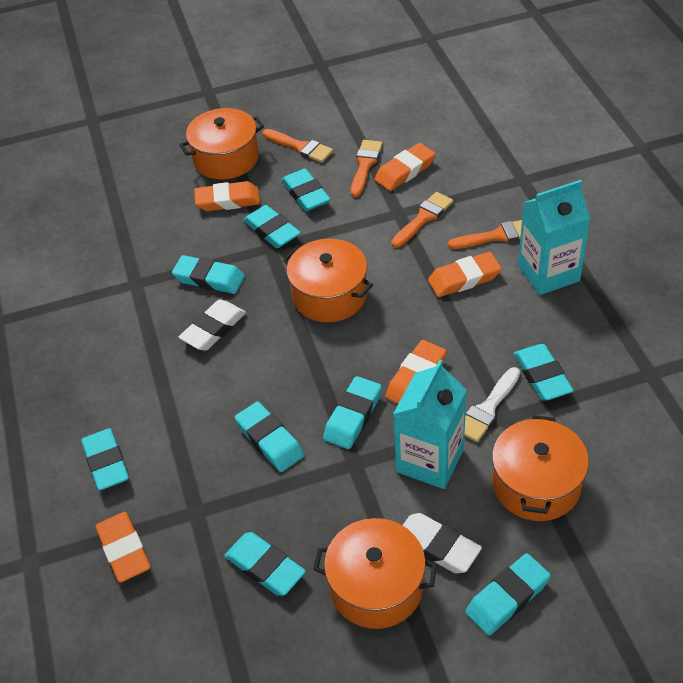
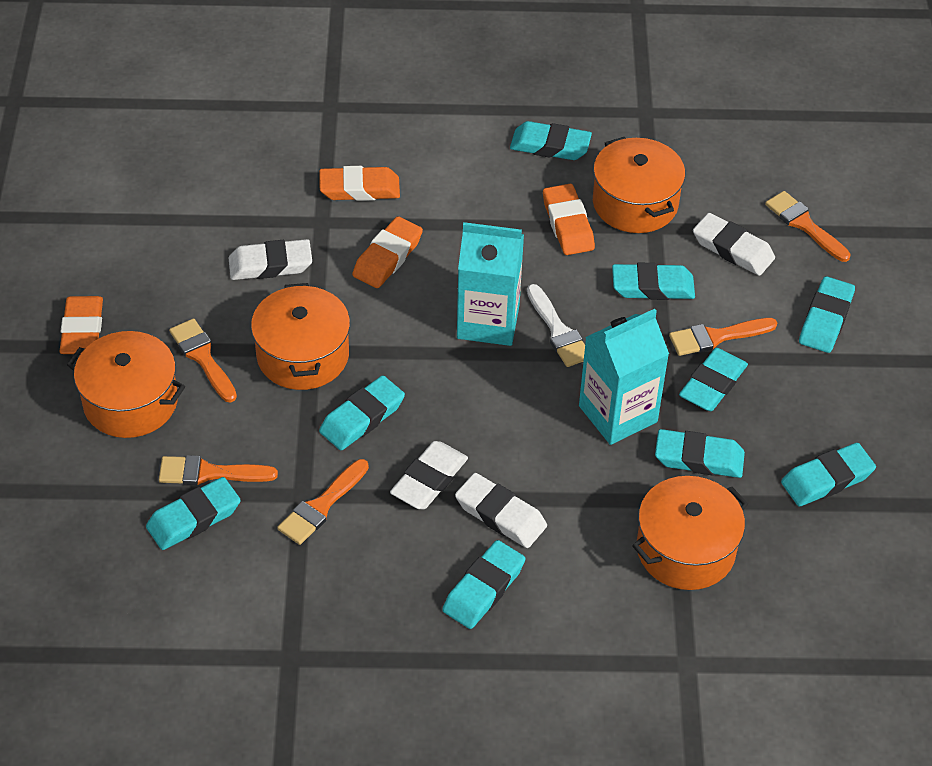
orange brush: 4 -> 5
orange eraser: 5 -> 4
white eraser: 2 -> 4

